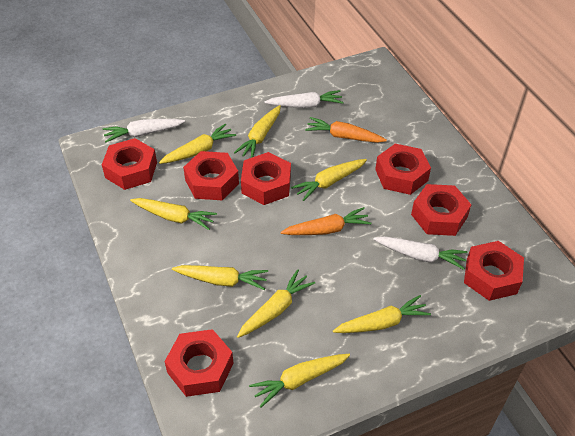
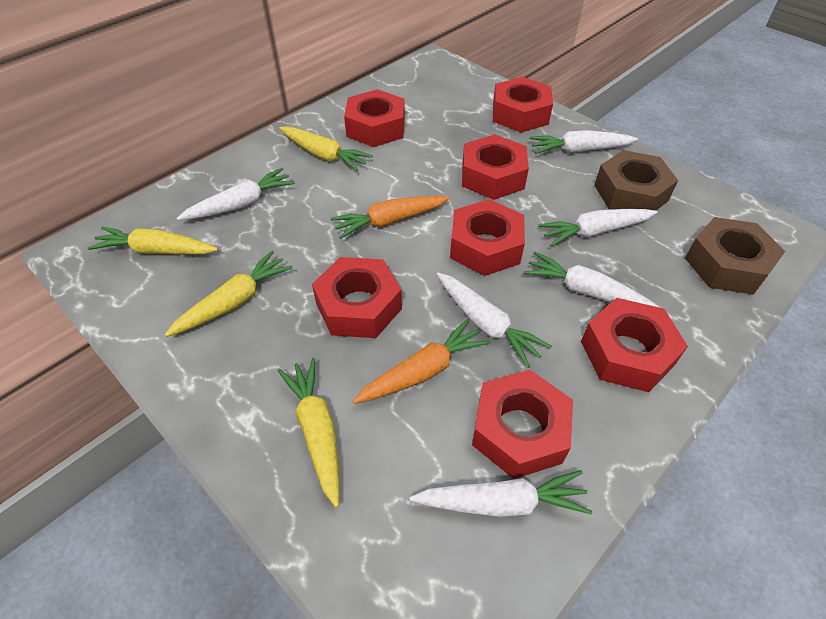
brown nut: 0 -> 2
white carrot: 3 -> 6
yellow carrot: 8 -> 4

